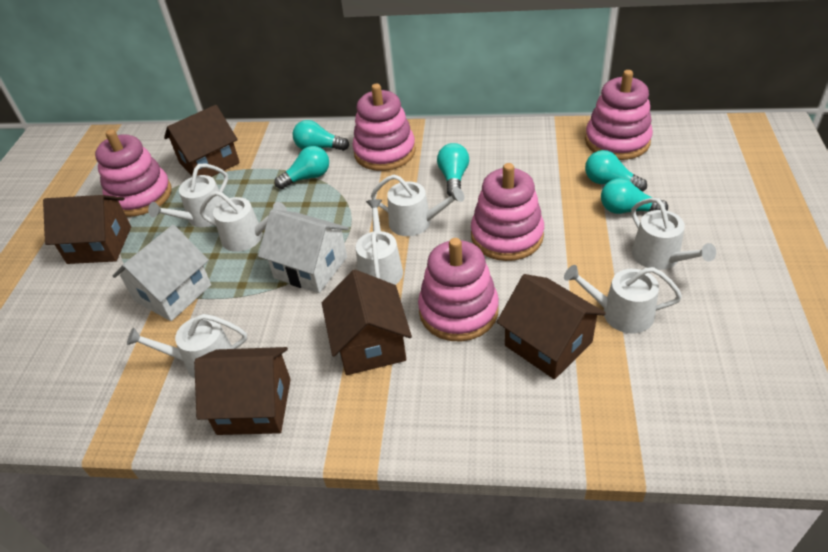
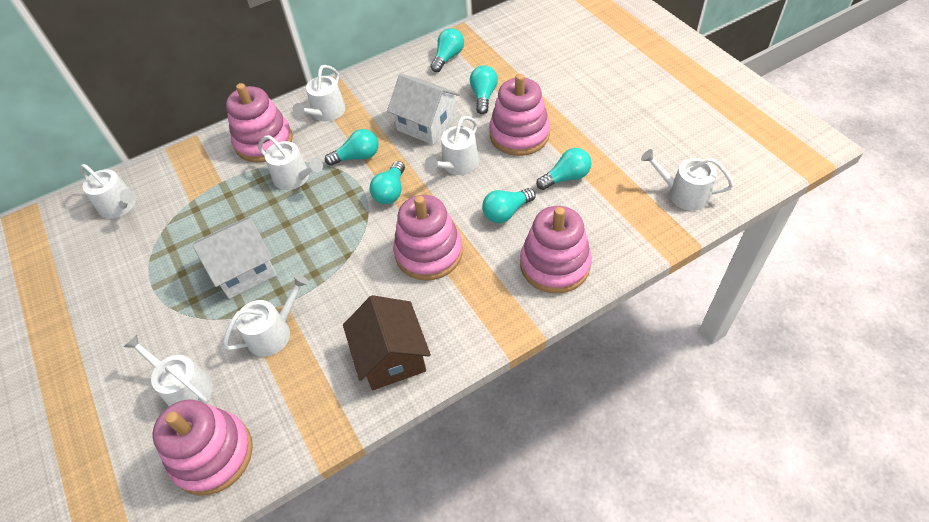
brown house: 5 -> 1
turquoise light bulb: 5 -> 6

